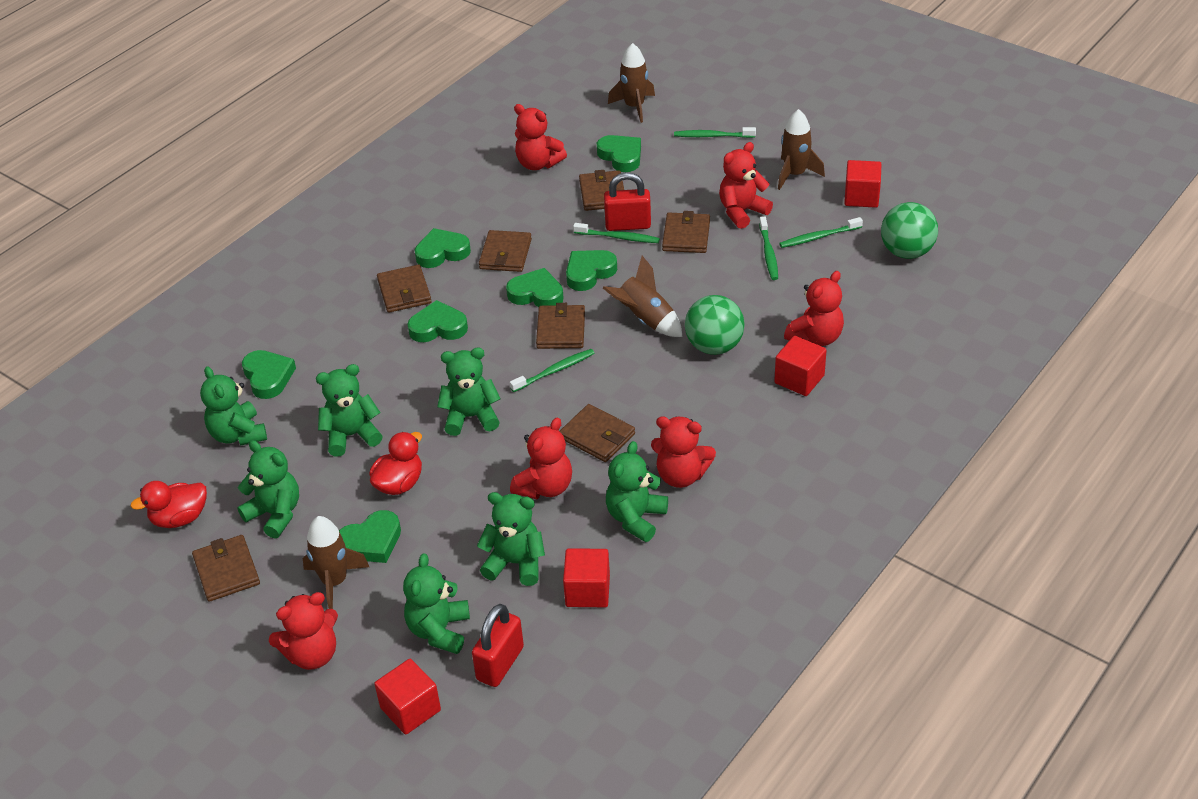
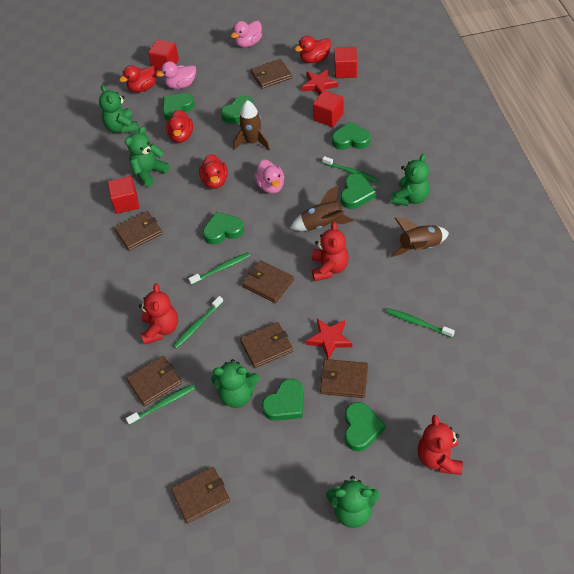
brown rocket: 4 -> 3
green ball: 2 -> 0
green teddy bear: 7 -> 5
pink duck: 0 -> 3
red duck: 2 -> 4
red padlock: 2 -> 0
red star: 0 -> 2
red teddy bear: 6 -> 3

